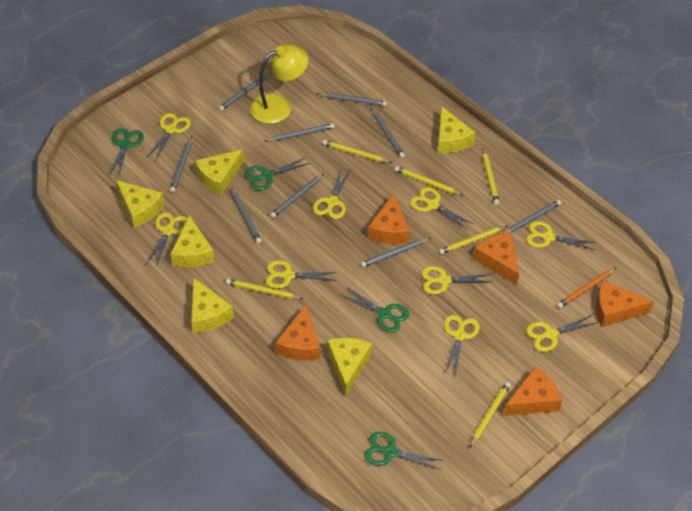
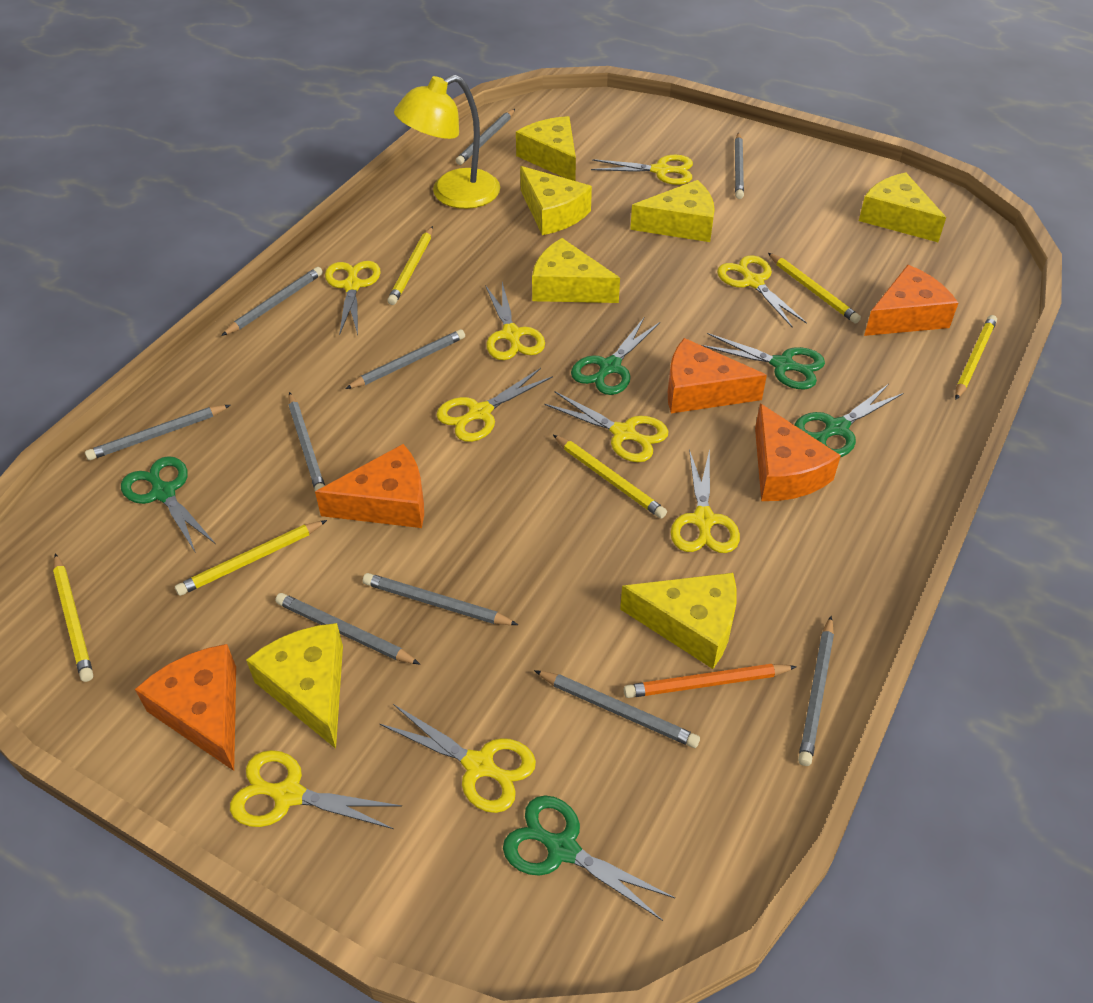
green scissors: 4 -> 5
grey pencil: 9 -> 10
yellow cheese: 6 -> 7

